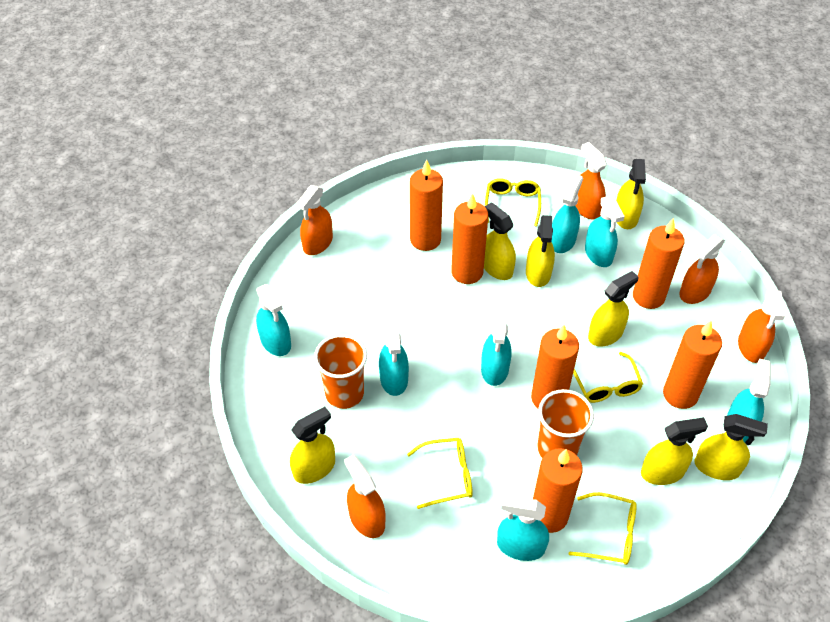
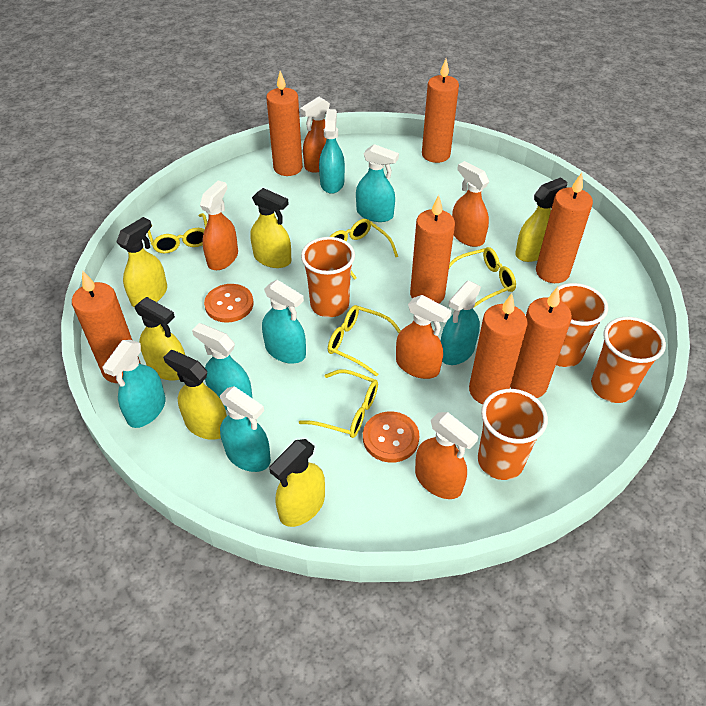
orange button: 0 -> 2
orange candle: 6 -> 7
orange cup: 2 -> 4
yellow glasses: 4 -> 5
yellow spray bottle: 7 -> 6

